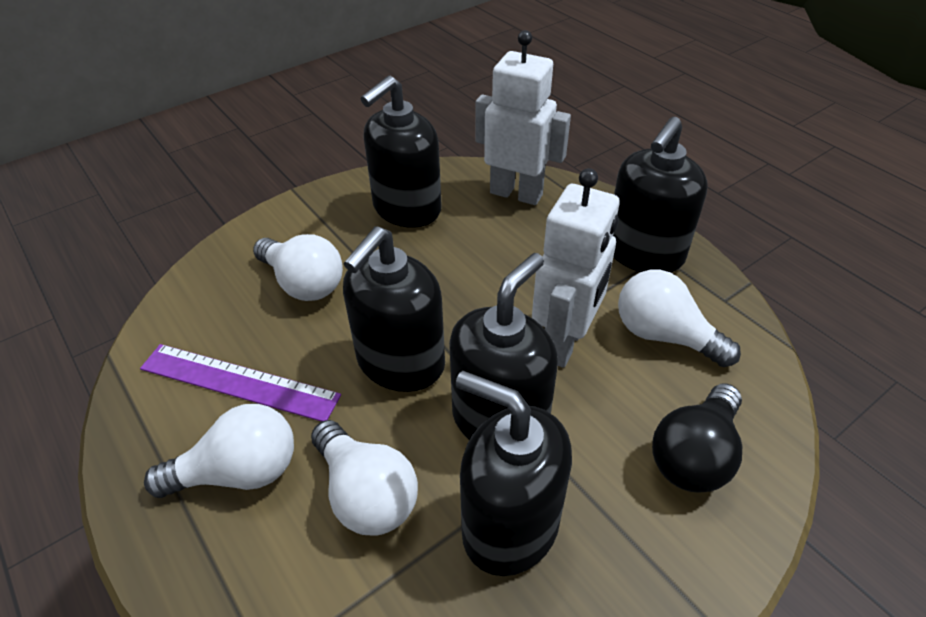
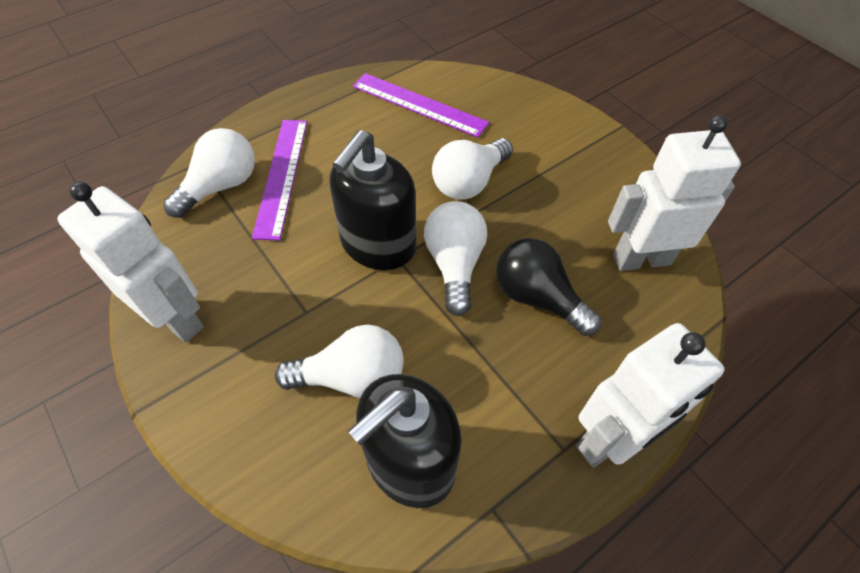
black soap dispenser: 5 -> 2
purple ruler: 1 -> 2
white robot: 2 -> 3

